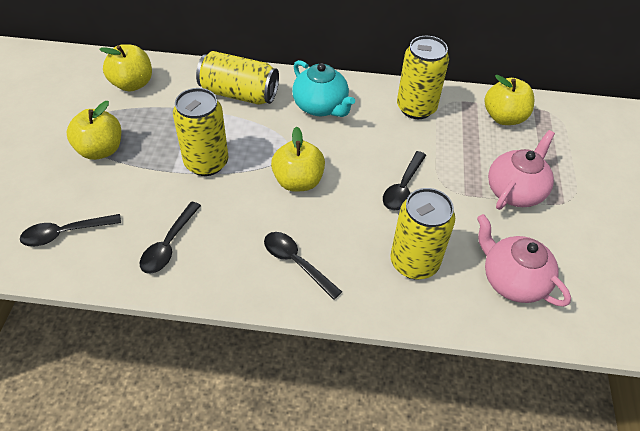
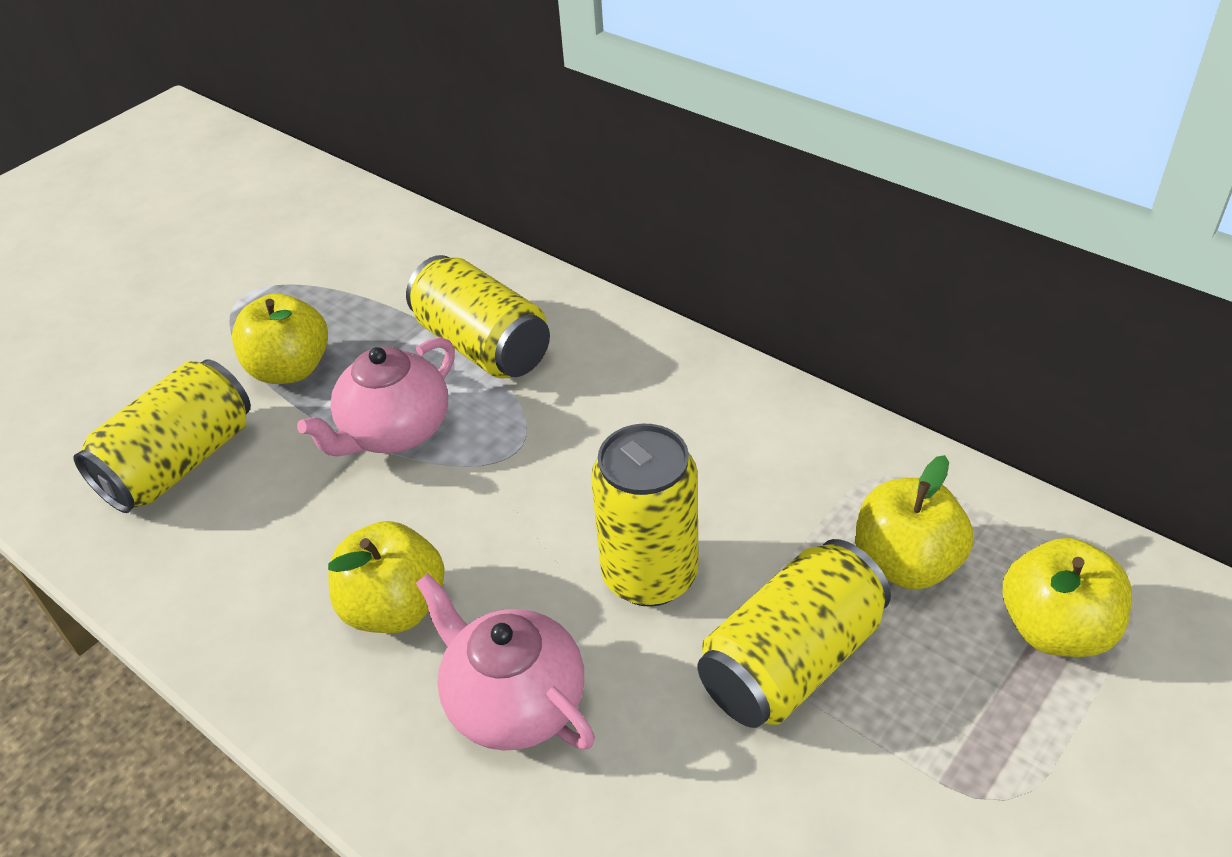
black spoon: 4 -> 0
turquoise teapot: 1 -> 0

